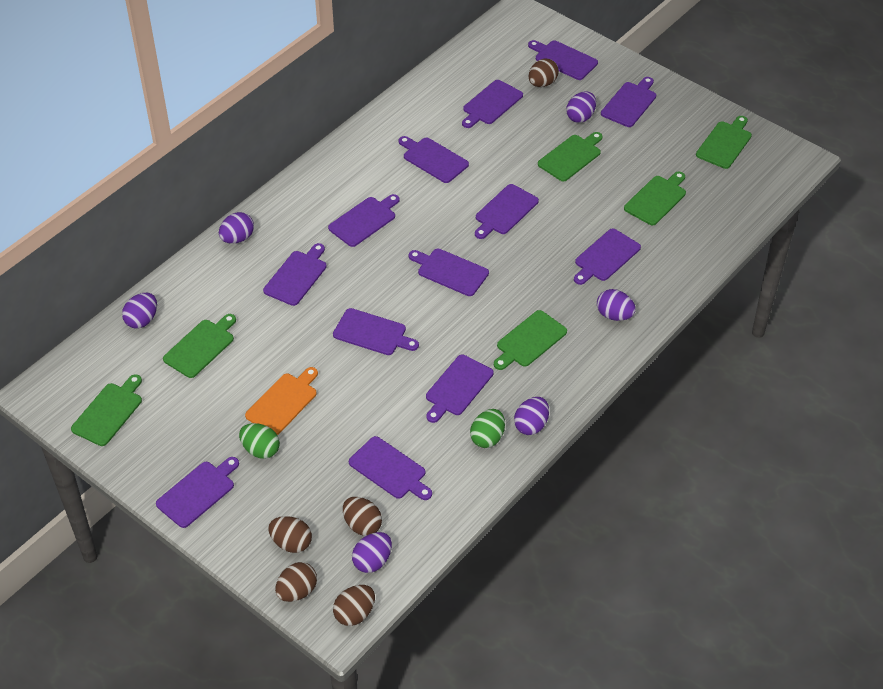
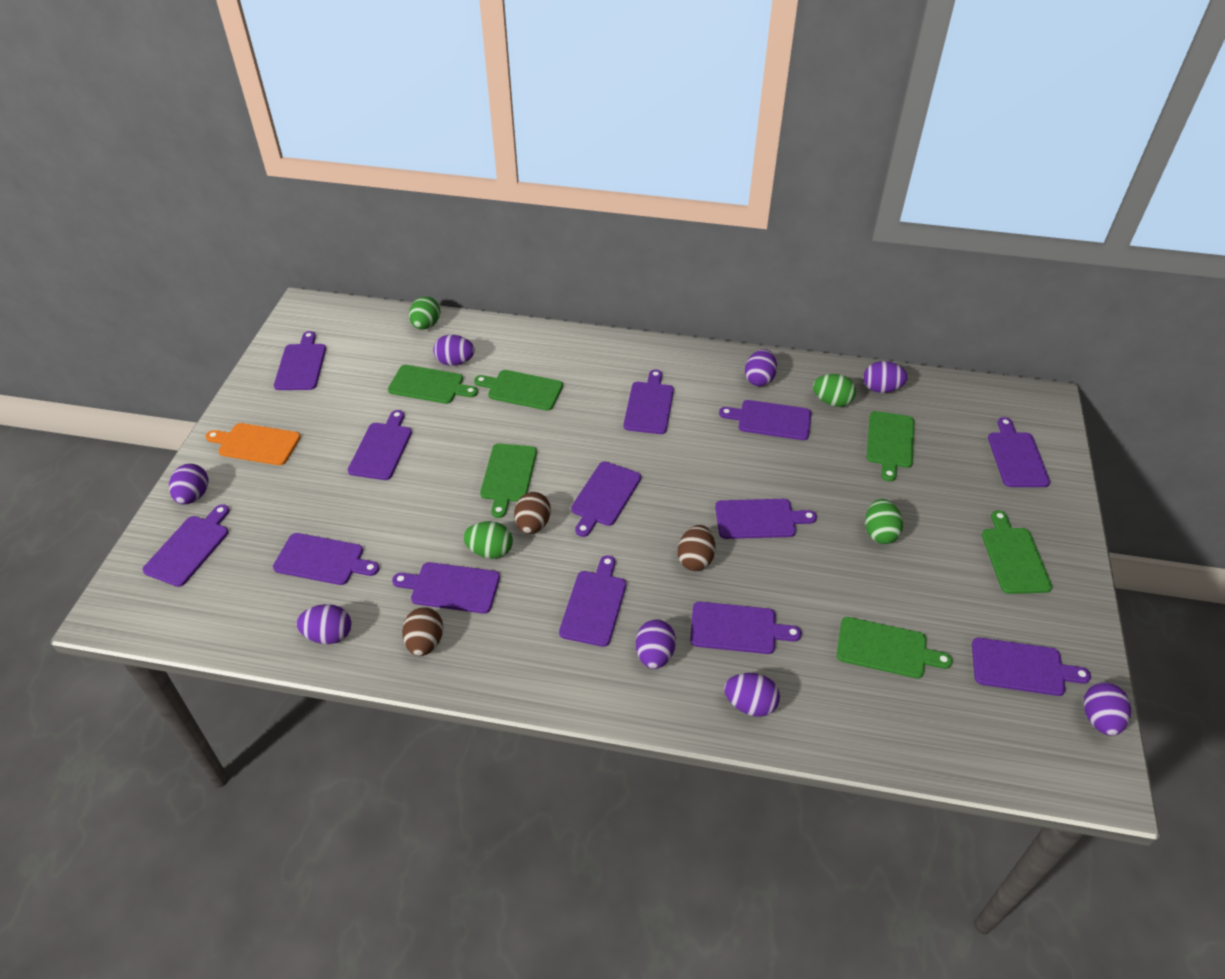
brown egg: 5 -> 3
green egg: 2 -> 4
purple egg: 6 -> 8

